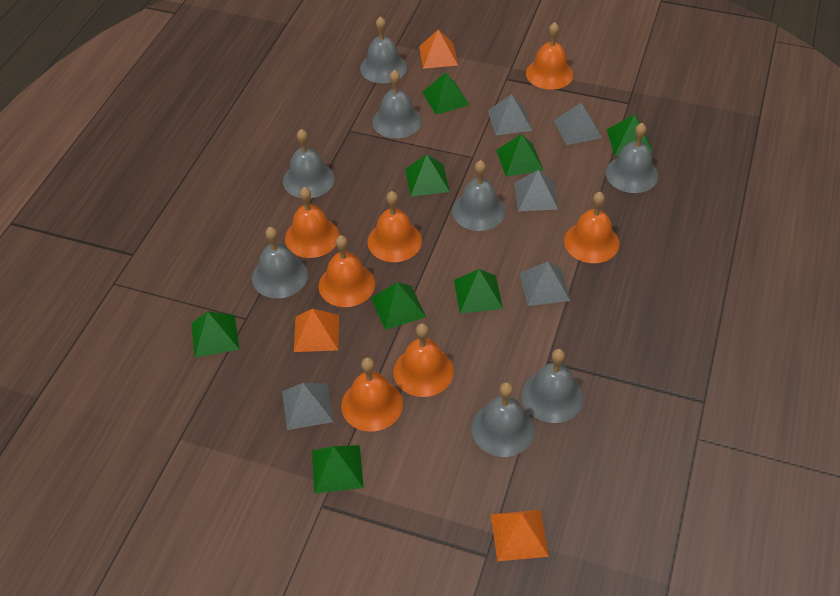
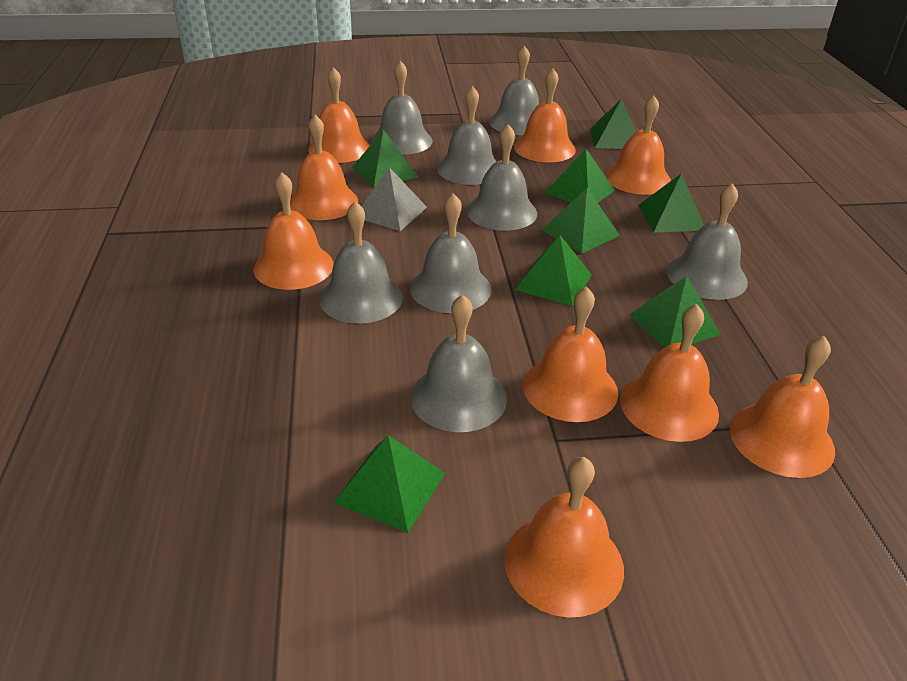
grey pyramid: 5 -> 1
orange bell: 7 -> 9
orange pyramid: 3 -> 0

